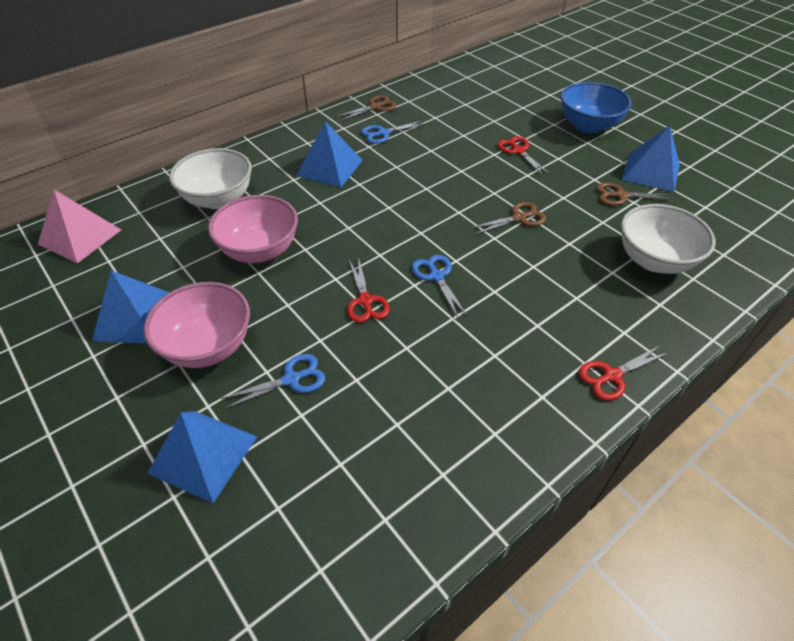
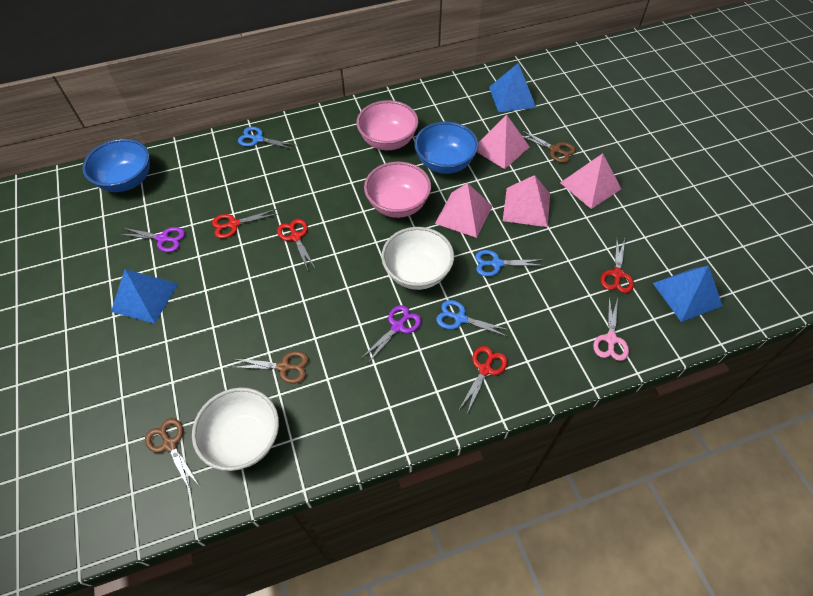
blue bowl: 1 -> 2
blue pyramid: 4 -> 3
pink pyramid: 1 -> 4
pink scissors: 0 -> 1
purple scissors: 0 -> 2
red scissors: 3 -> 4

